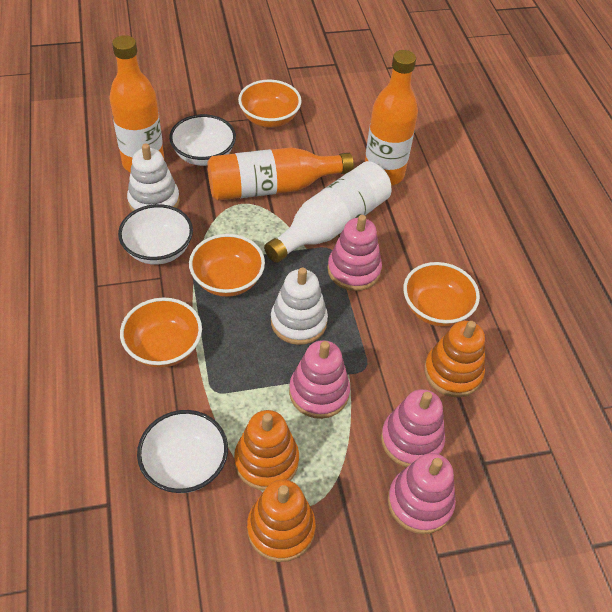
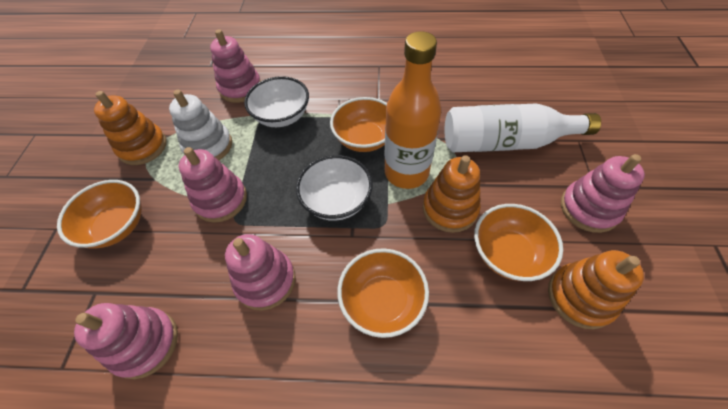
orange bottle: 3 -> 1
pink stacking toy: 4 -> 5
white bowl: 3 -> 2
white stacking toy: 2 -> 1

